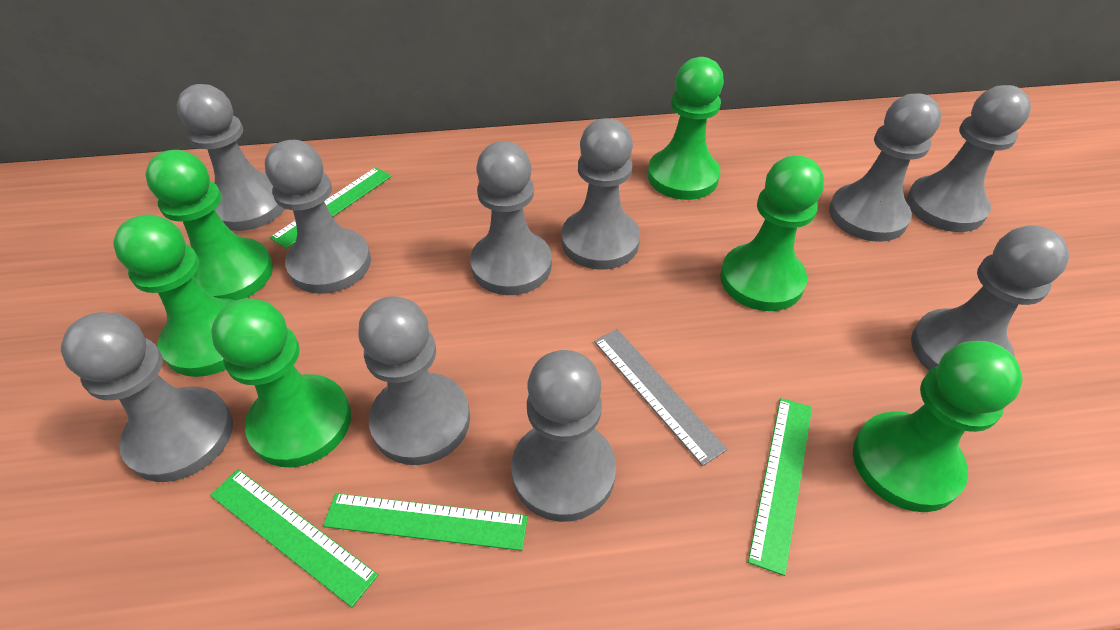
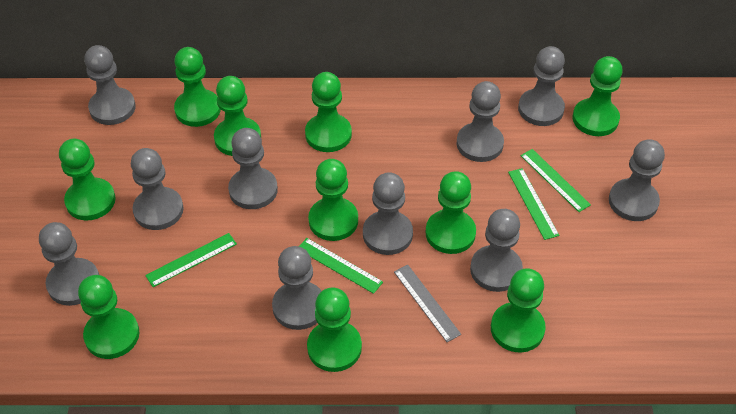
green pawn: 6 -> 10

